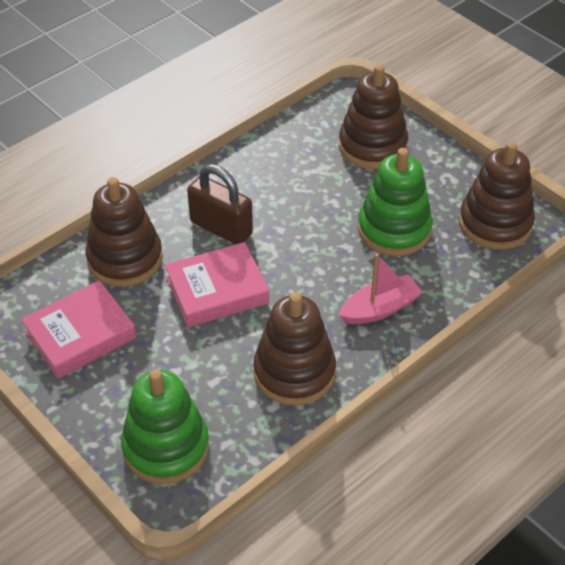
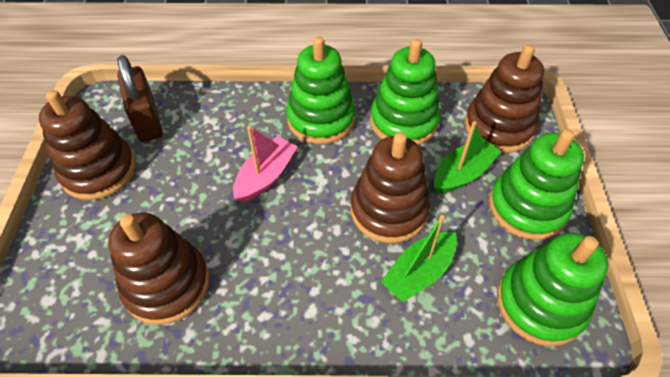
green boat: 0 -> 2
green stacking toy: 2 -> 4
pink book: 2 -> 0

